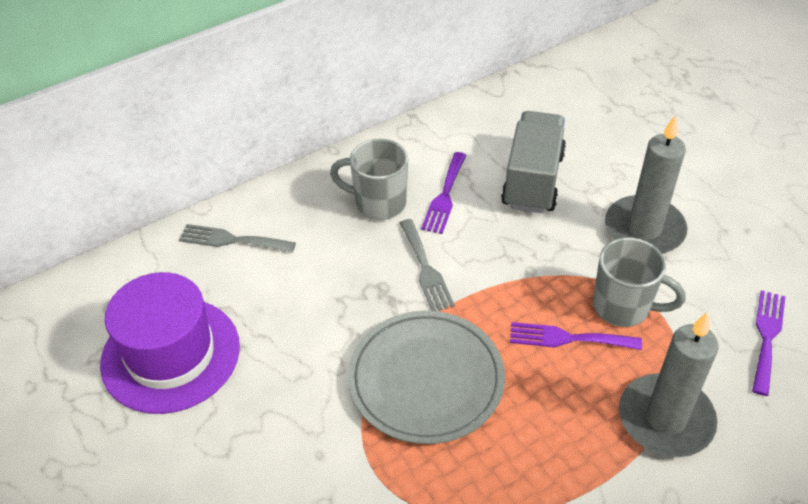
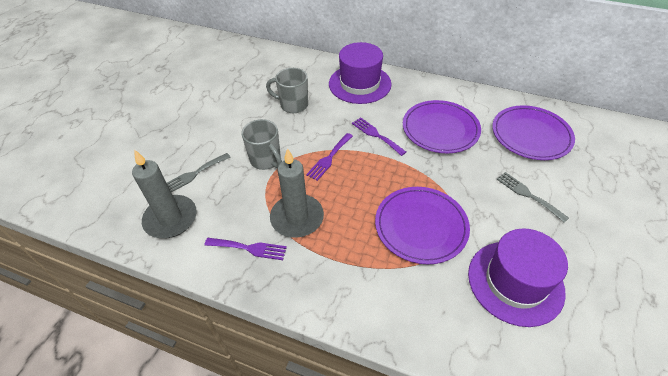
grey plate: 1 -> 0
grey truck: 1 -> 0
purple hat: 1 -> 2
purple plate: 0 -> 3

